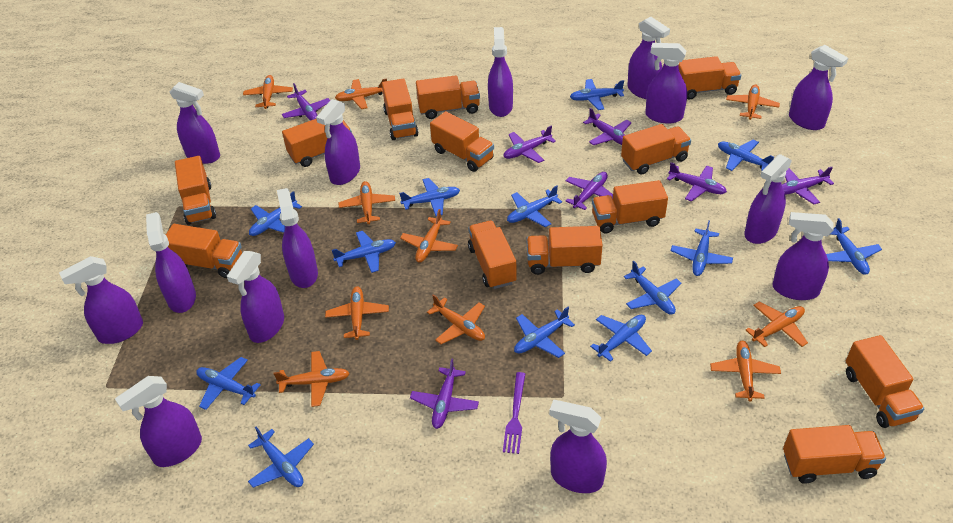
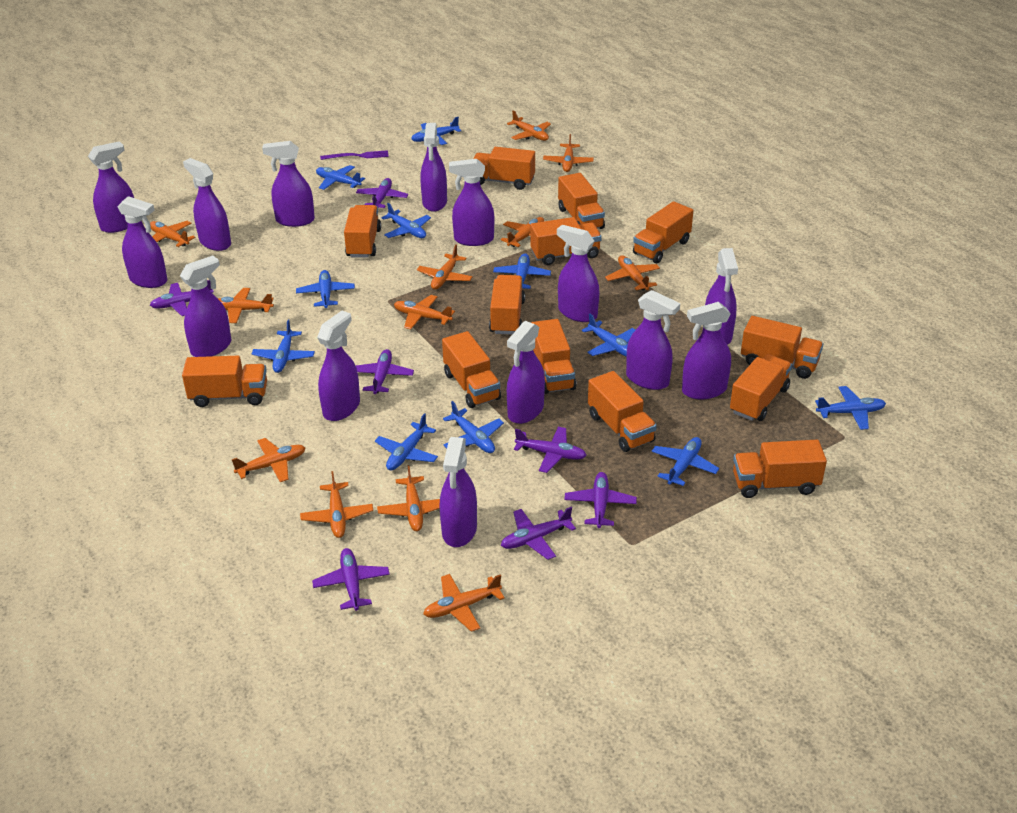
blue plane: 13 -> 11
orange plane: 10 -> 12

